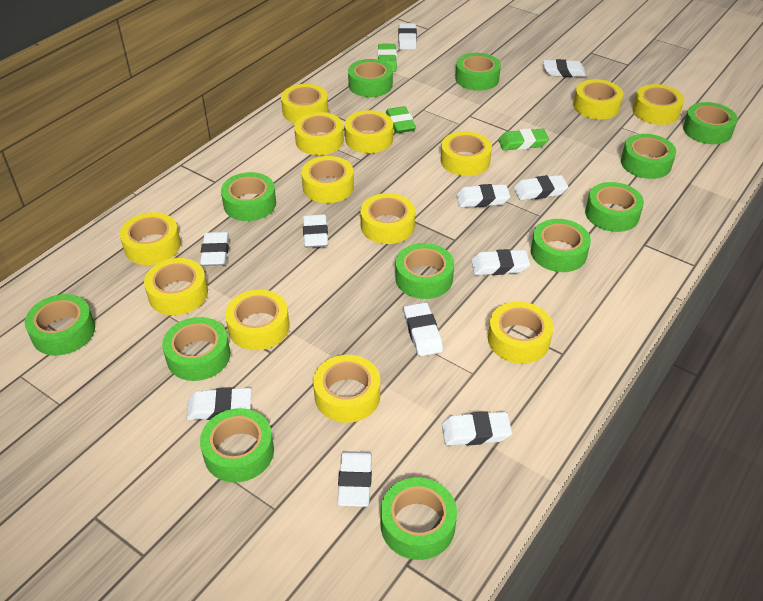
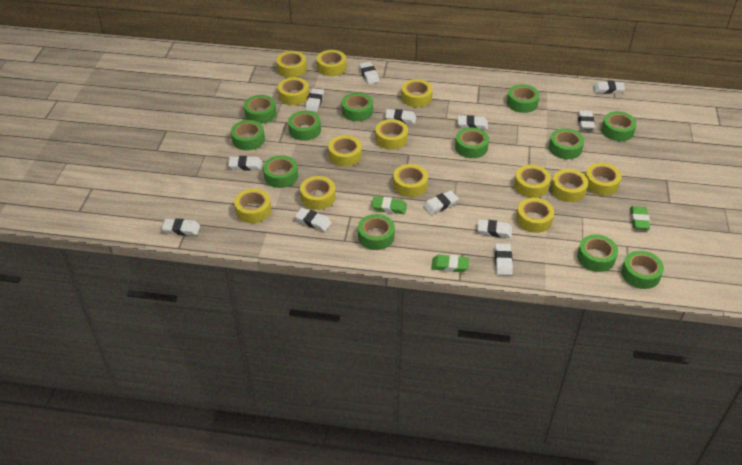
white eraser: 11 -> 12

